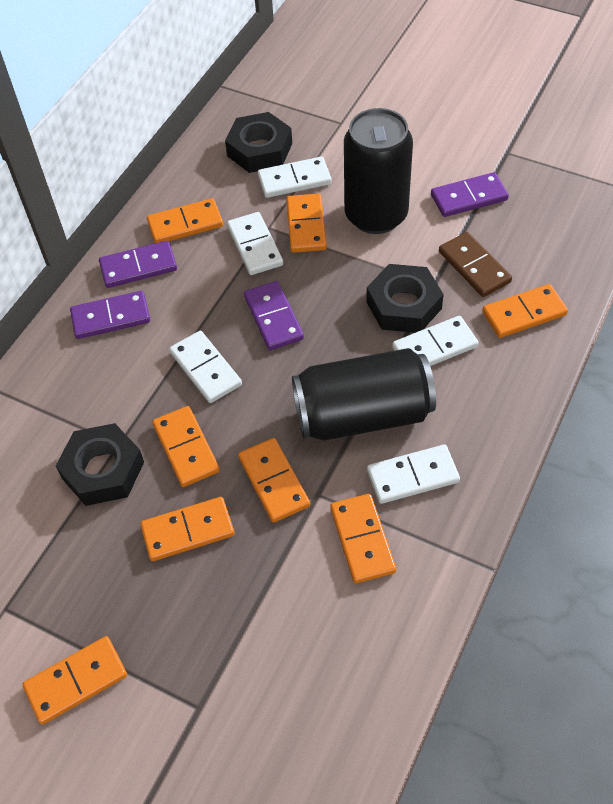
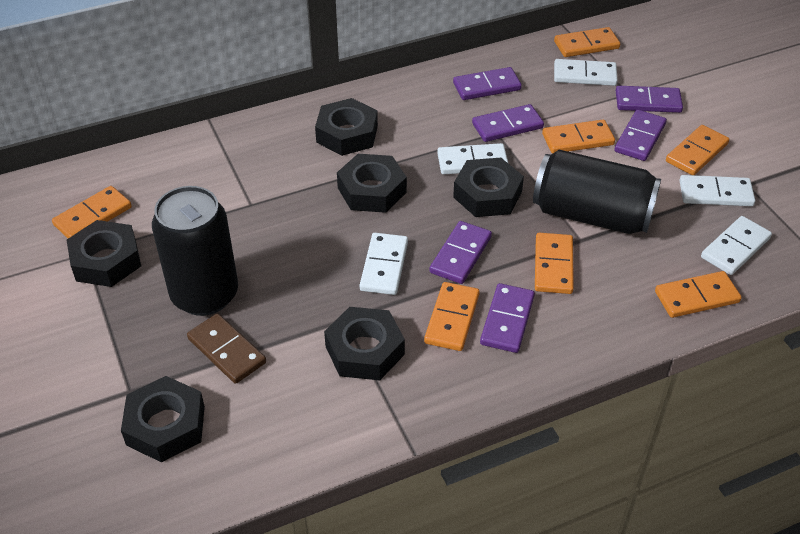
black nut: 3 -> 6
orange domino: 8 -> 7
purple domino: 4 -> 6

